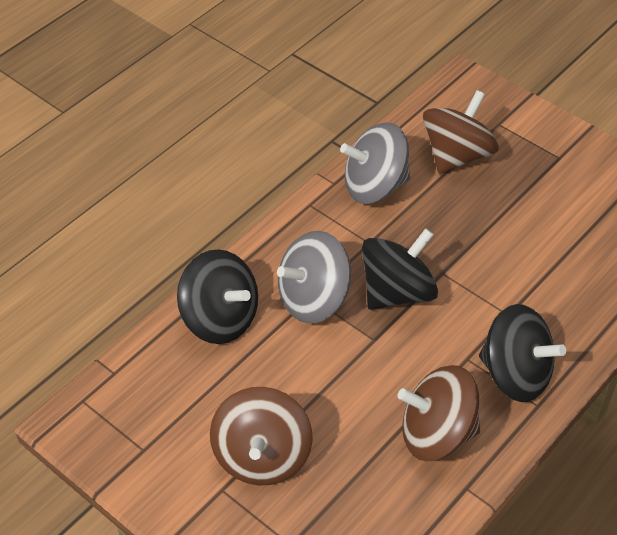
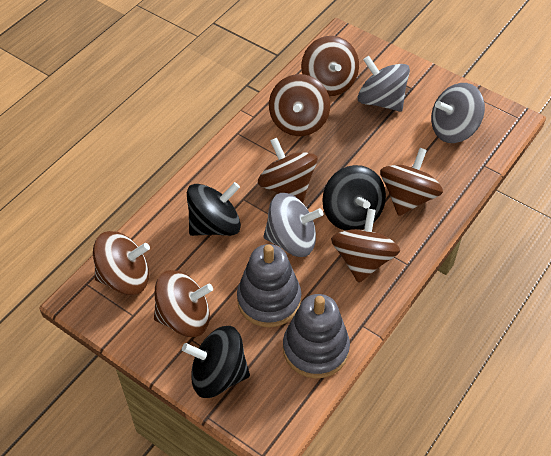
brown spinning top: 3 -> 7
grey spinning top: 2 -> 3
grey stacking toy: 0 -> 2

